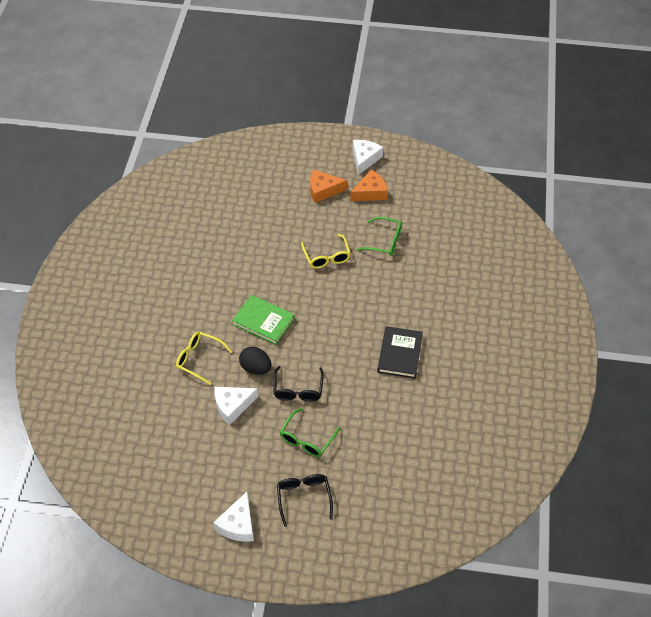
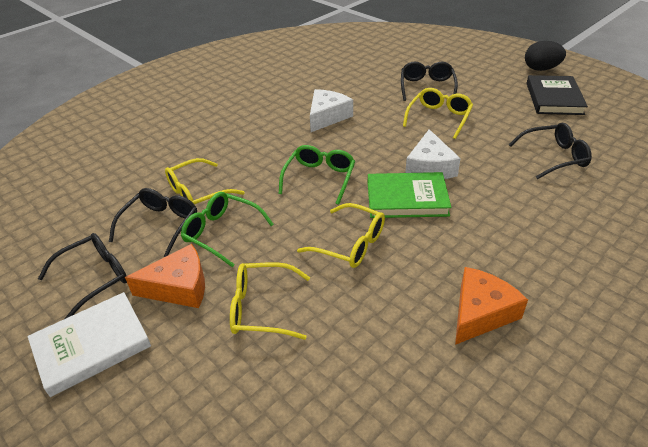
black glasses: 2 -> 4
white book: 0 -> 1
white cheese: 3 -> 2
yellow glasses: 2 -> 4

